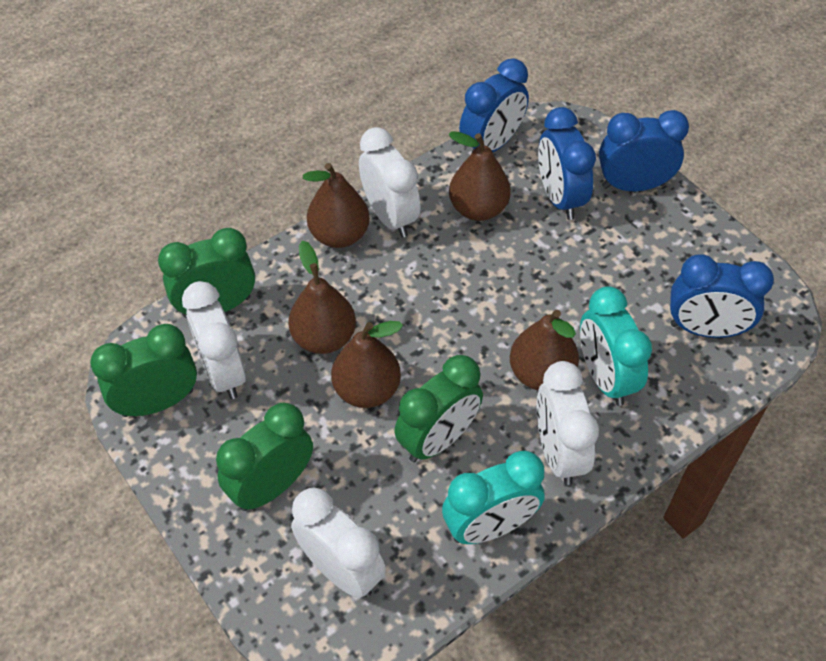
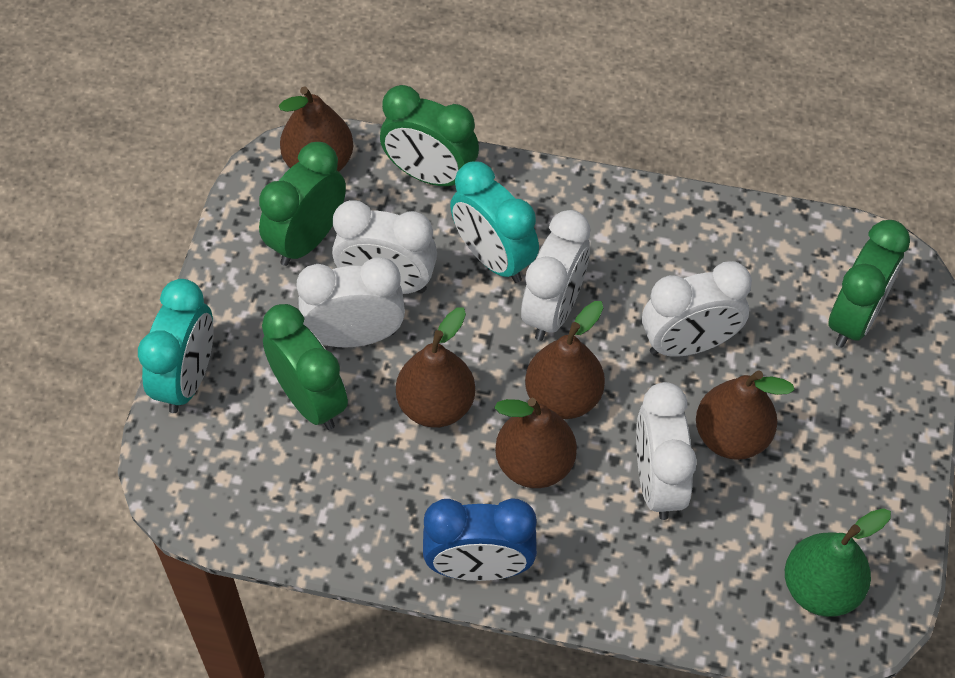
blue clock: 4 -> 1
green pear: 0 -> 1
white clock: 4 -> 5

